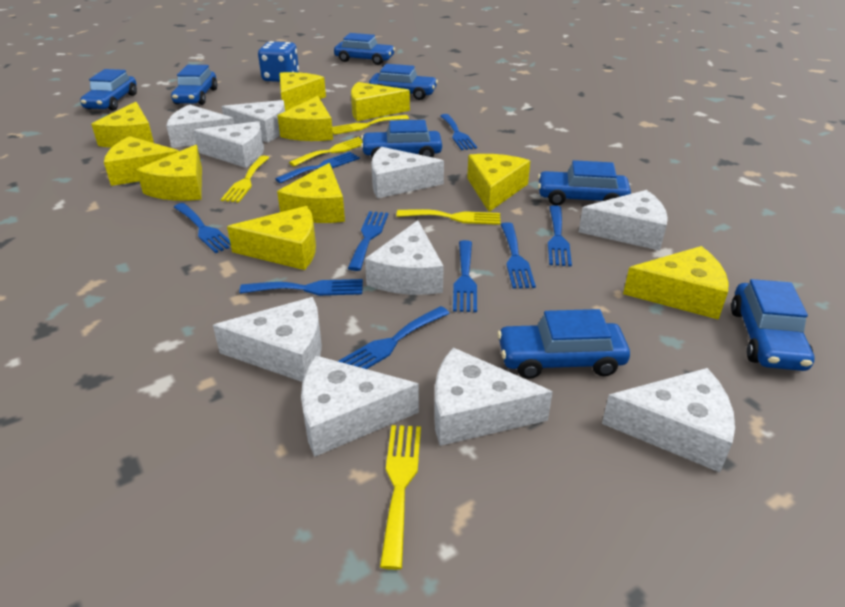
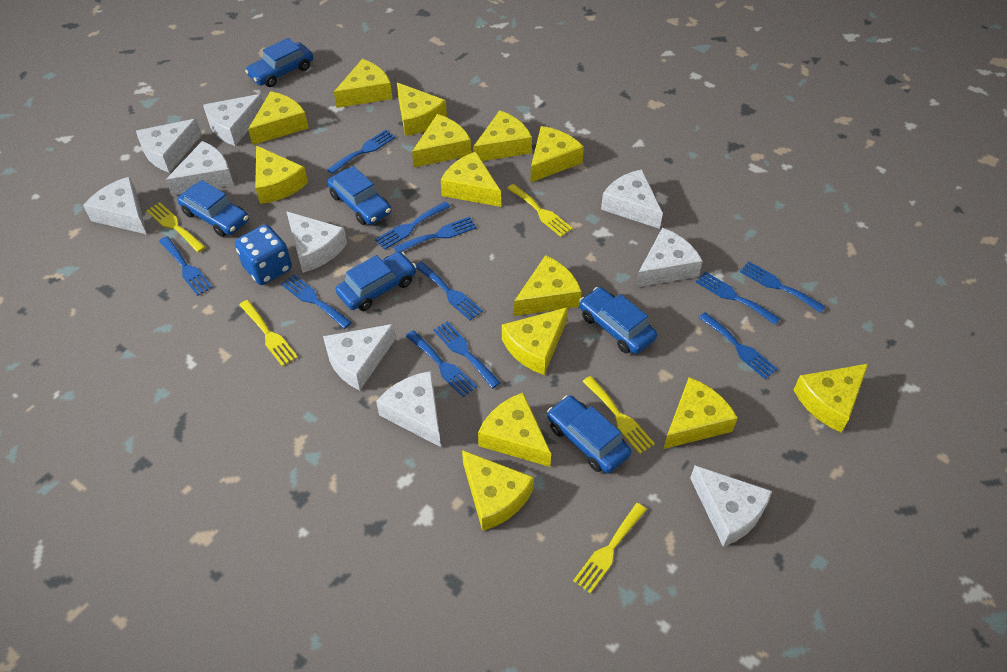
blue car: 8 -> 6
blue fork: 9 -> 11
yellow cheese: 10 -> 14

